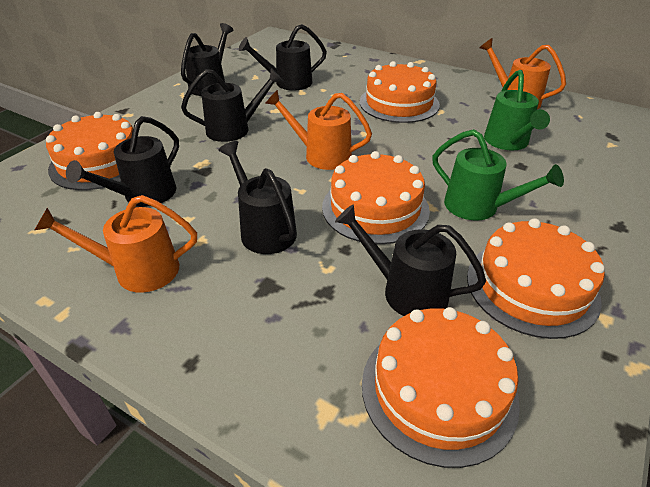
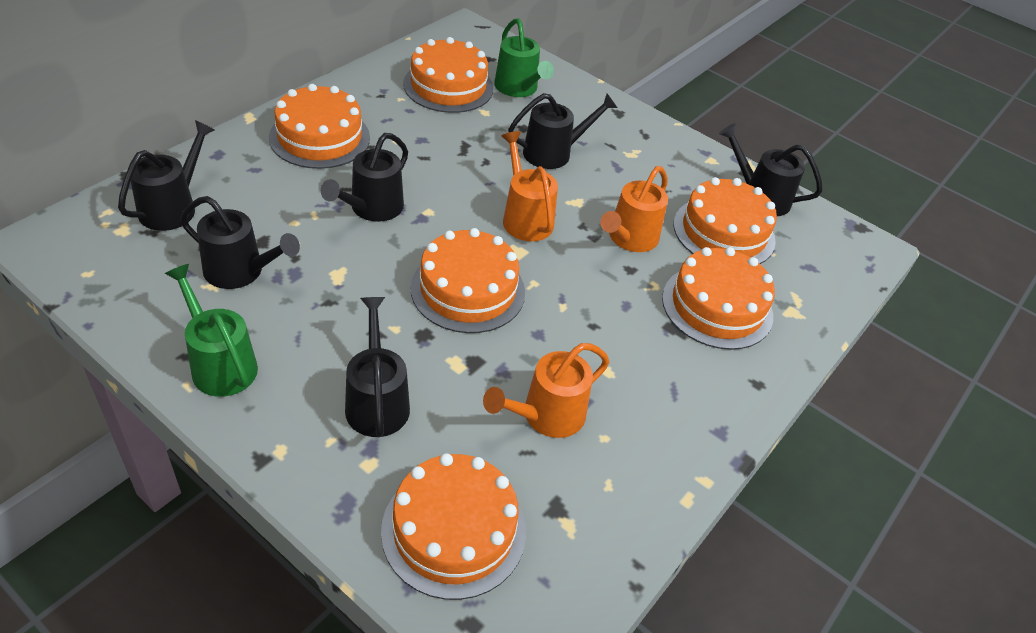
orange cake: 5 -> 6

